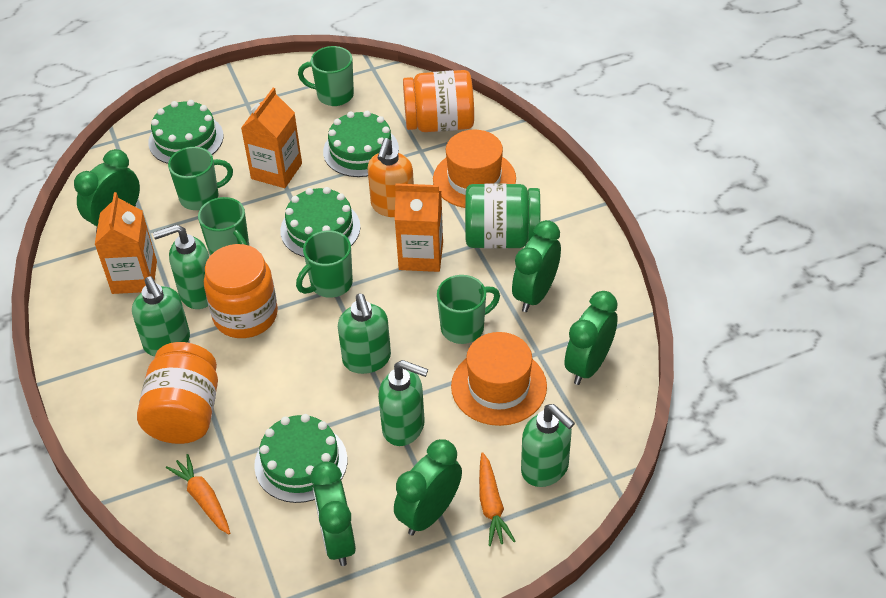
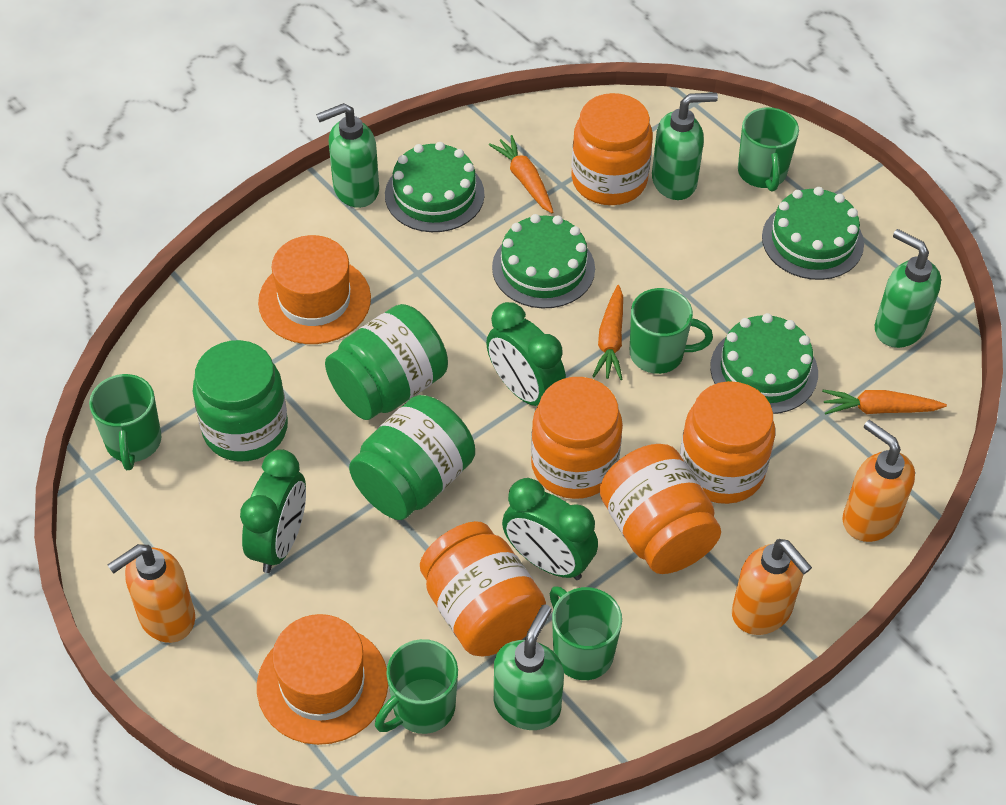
green clock: 5 -> 3
green jar: 1 -> 3
green soap dispenser: 5 -> 4
orange carrot: 2 -> 3
orange carton: 3 -> 0
orange jar: 3 -> 5
orange soap dispenser: 1 -> 3

